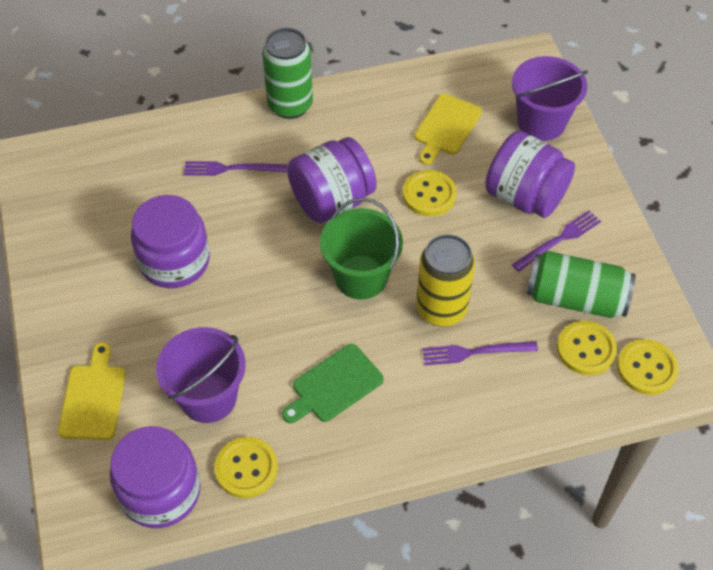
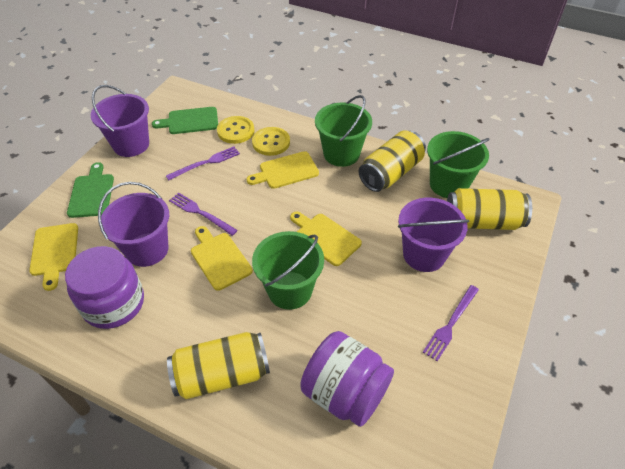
green bucket: 1 -> 3
green can: 2 -> 0
green cutting board: 1 -> 2
purple bucket: 2 -> 3
purple jar: 4 -> 2
yellow button: 4 -> 2
yellow can: 1 -> 3
yellow cutting board: 2 -> 4

